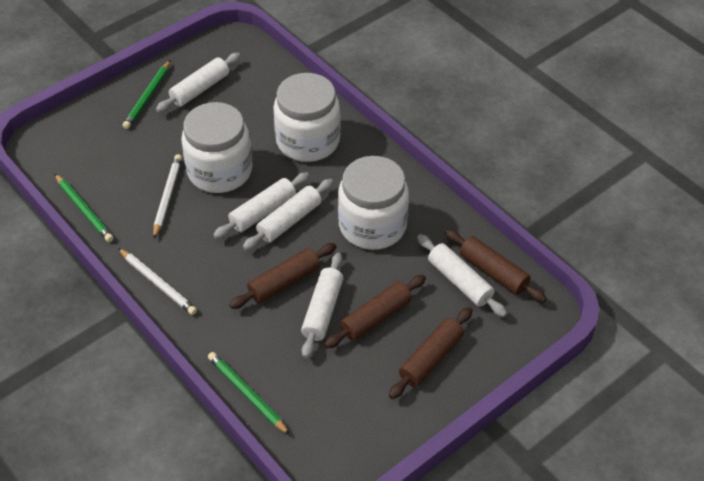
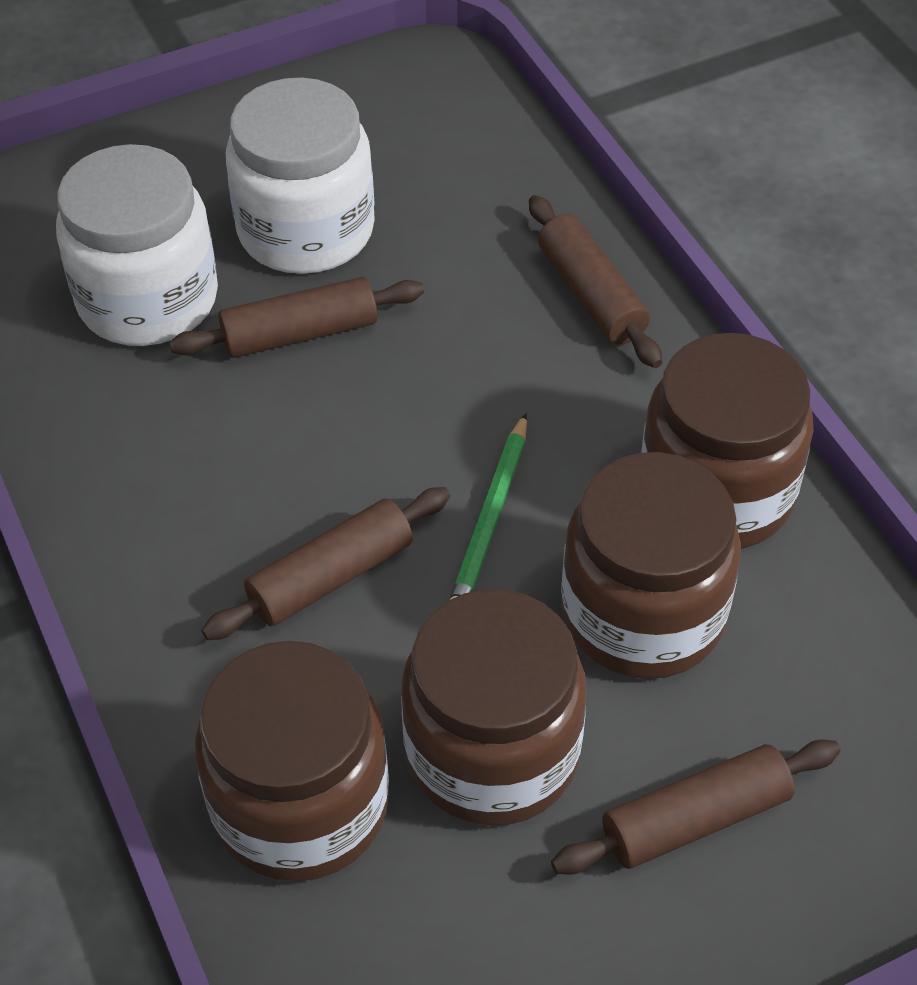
brown jar: 0 -> 4
green pencil: 3 -> 1
white jar: 3 -> 2
white pencil: 2 -> 0
white rolling pin: 5 -> 0

